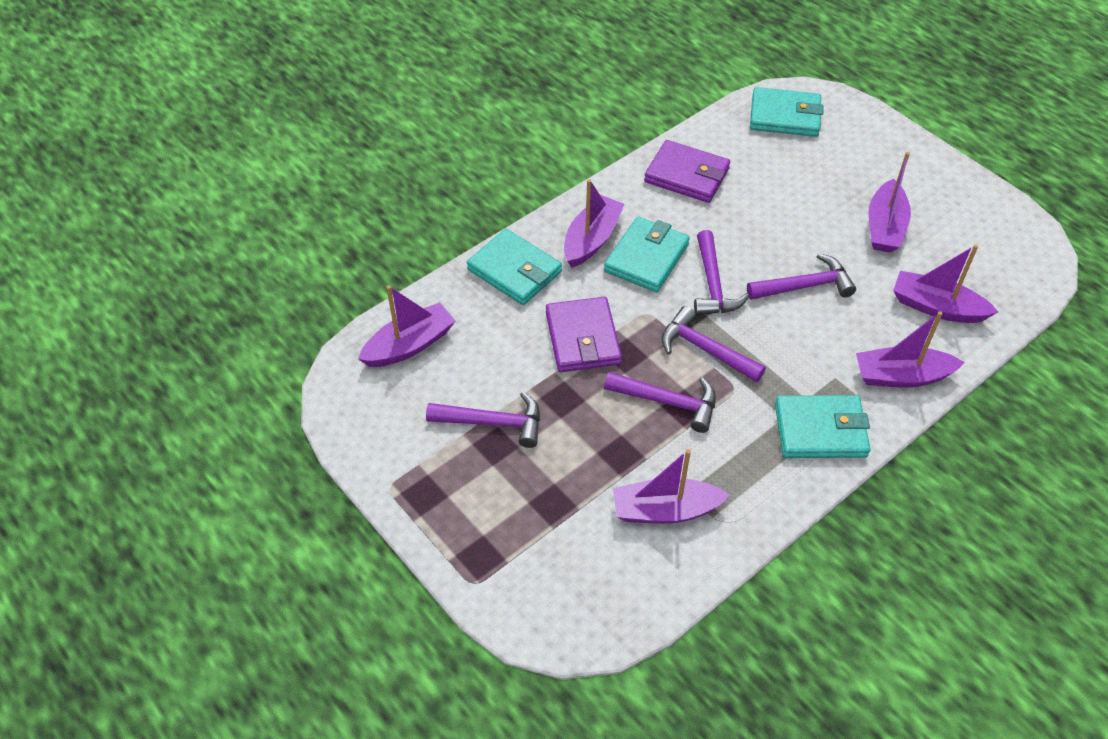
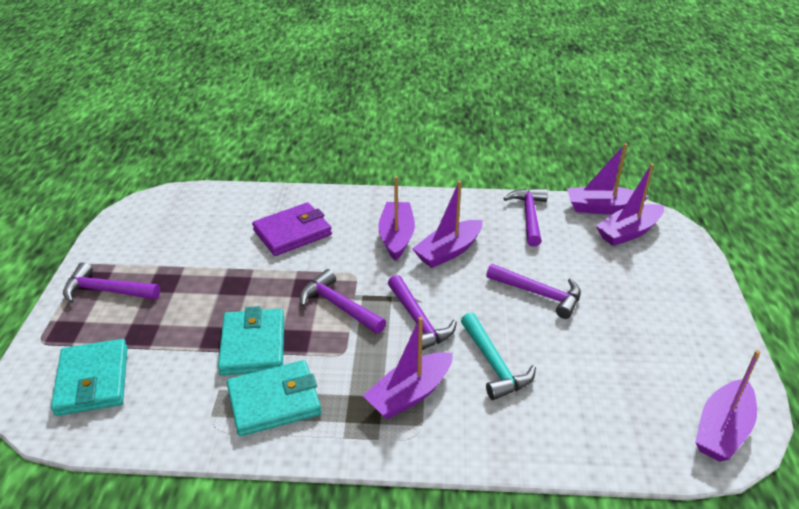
purple wallet: 2 -> 1
turquoise hammer: 0 -> 1
turquoise wallet: 4 -> 3

